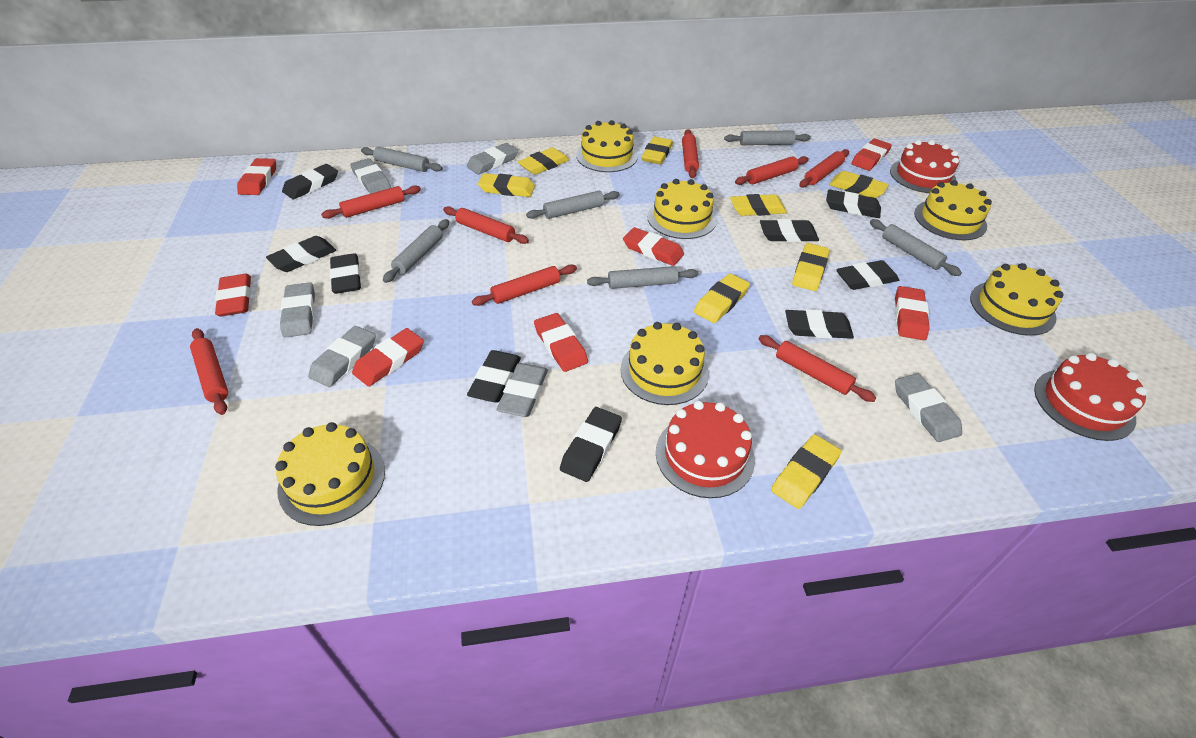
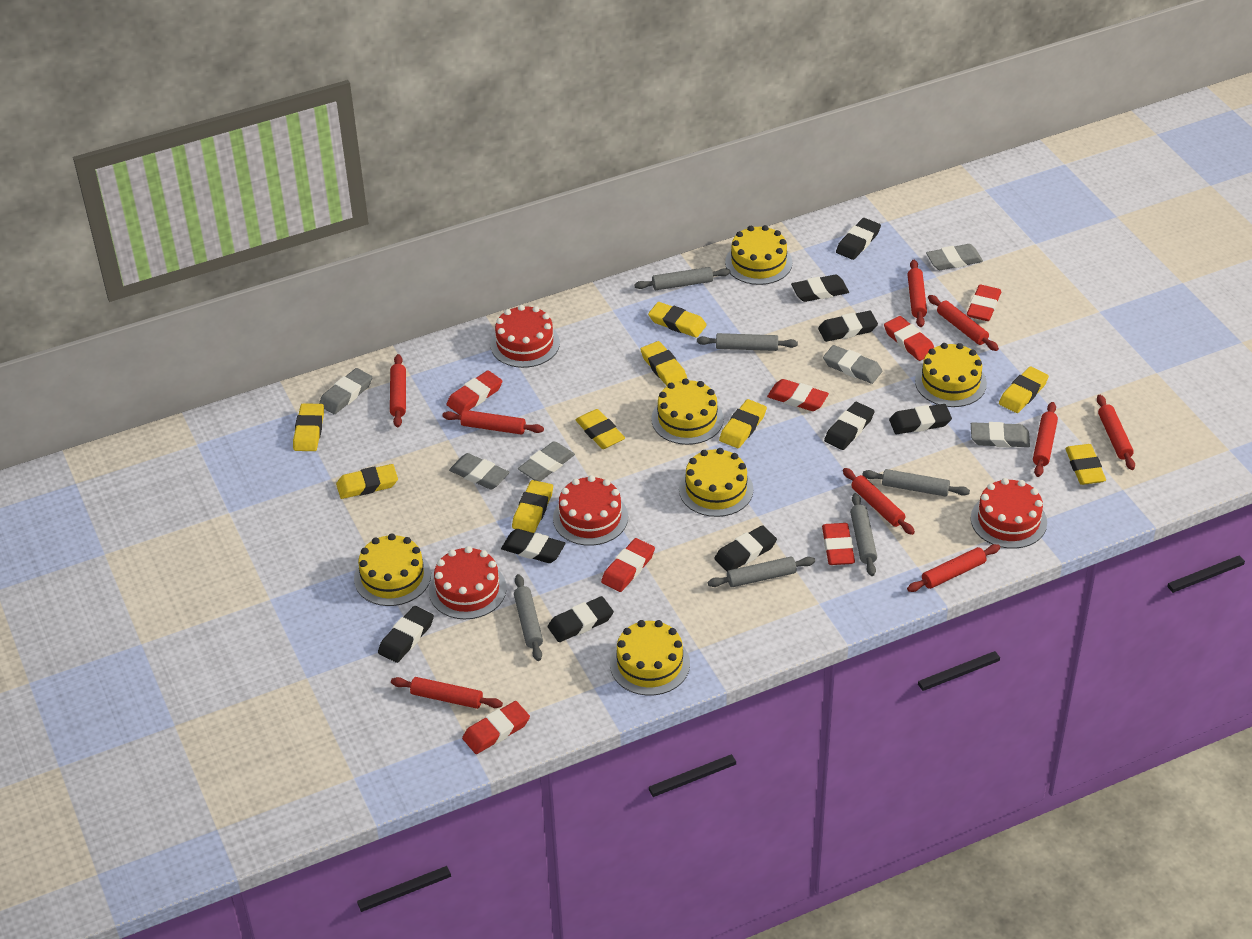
red cake: 3 -> 4
red rolling pin: 8 -> 9
yellow eraser: 8 -> 9

